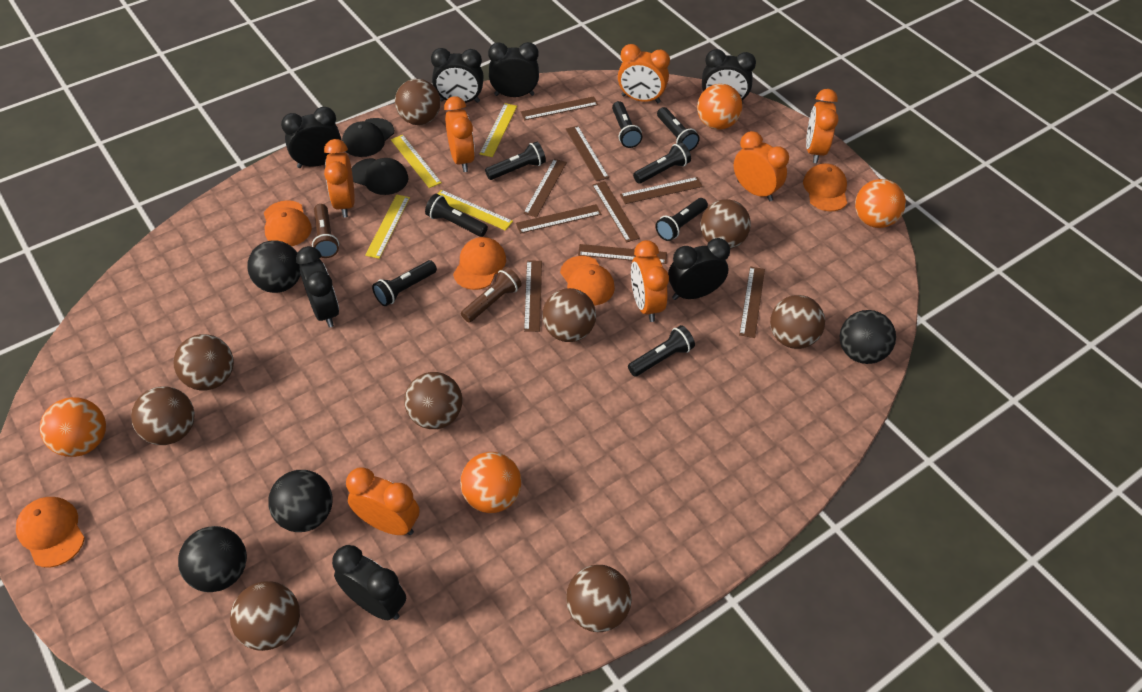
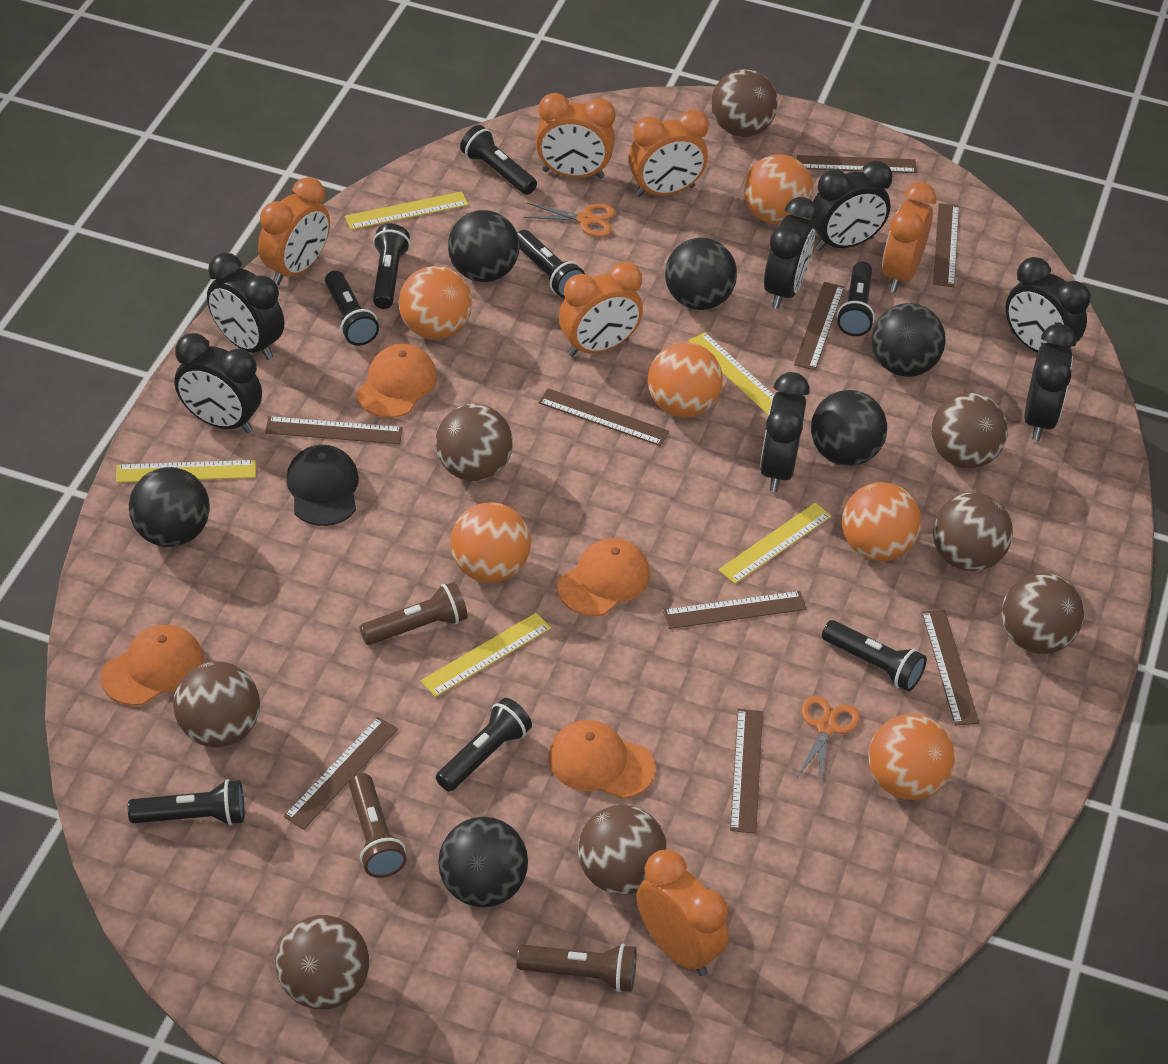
black ball: 4 -> 6
black cap: 2 -> 1
brown ball: 9 -> 8
brown flashlight: 2 -> 3
orange ball: 4 -> 6
orange cap: 5 -> 4
orange clock: 7 -> 6
orange scissors: 0 -> 2
yellow ruler: 4 -> 5

